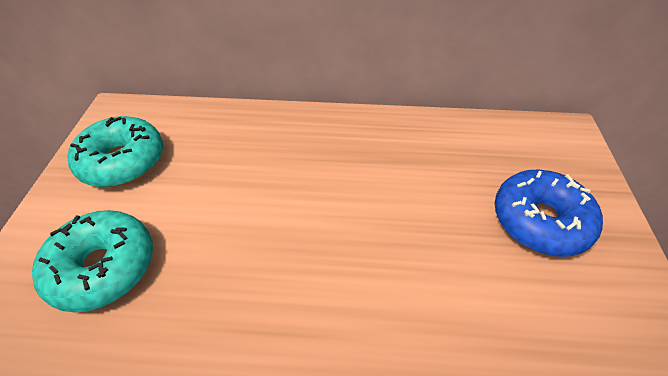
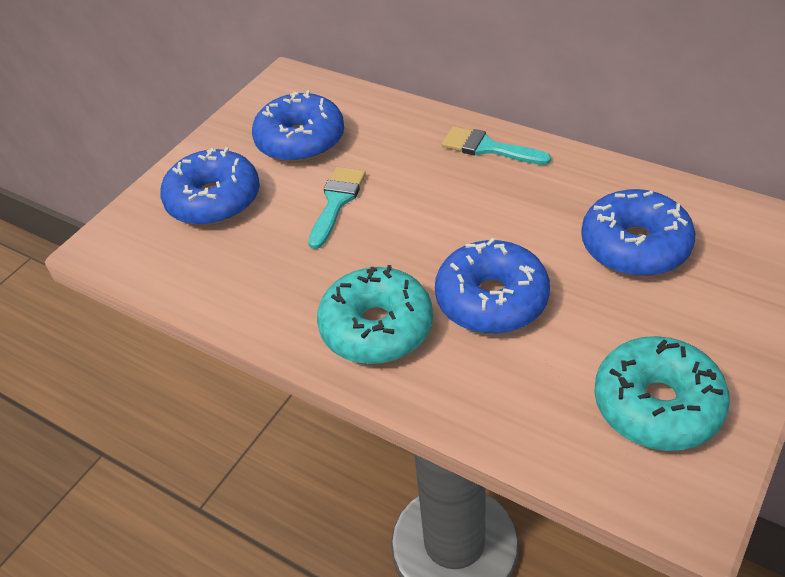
blue donut: 1 -> 4
turquoise brush: 0 -> 2

